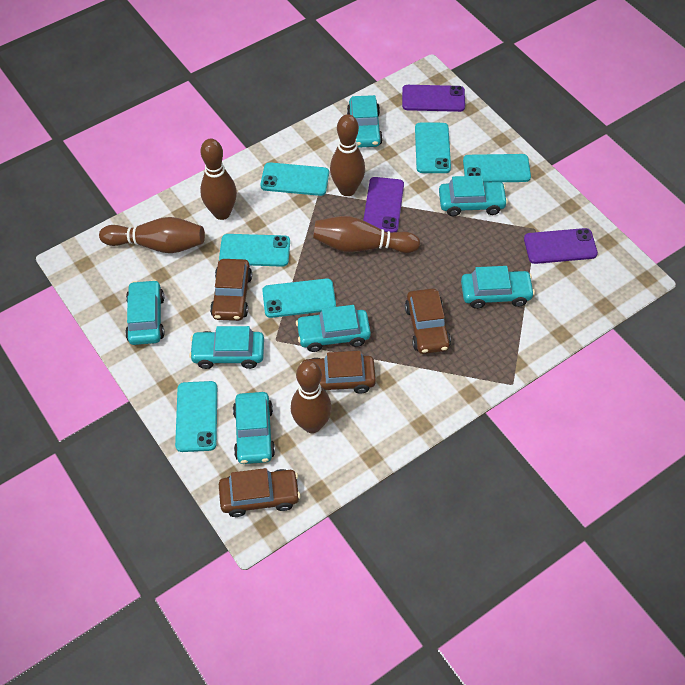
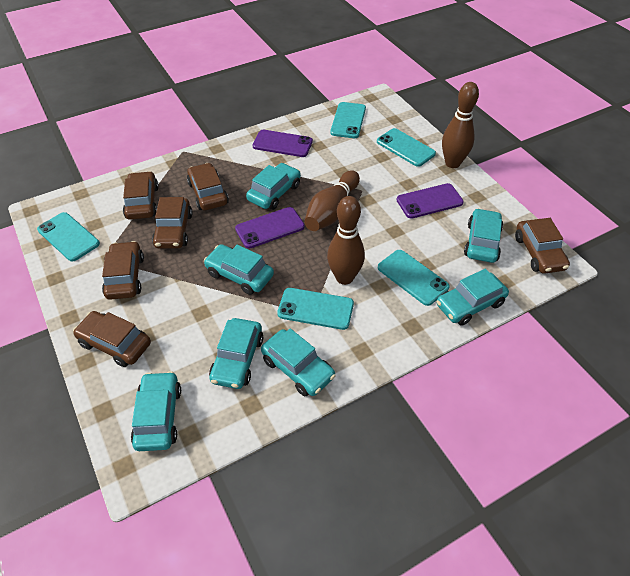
brown bowling pin: 5 -> 3
brown car: 4 -> 6
turquoise phone: 6 -> 5

